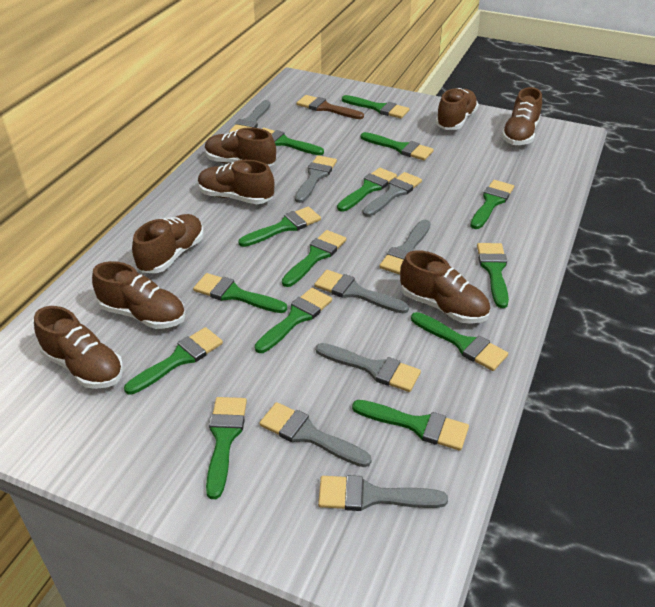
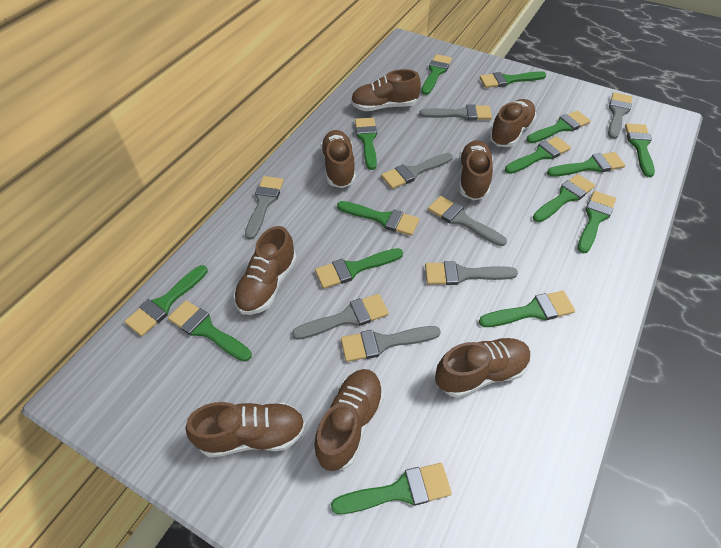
brown brush: 1 -> 0
green brush: 14 -> 15

